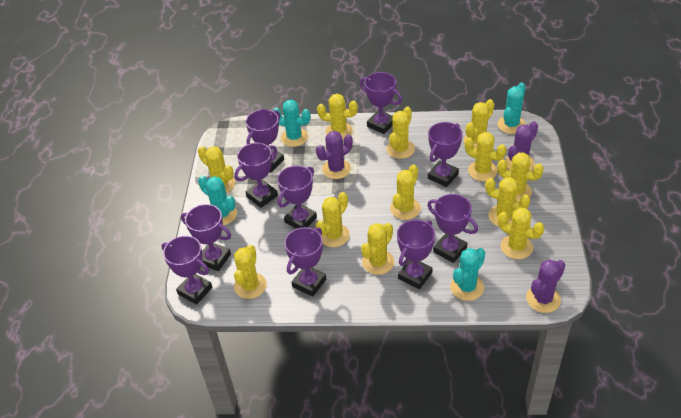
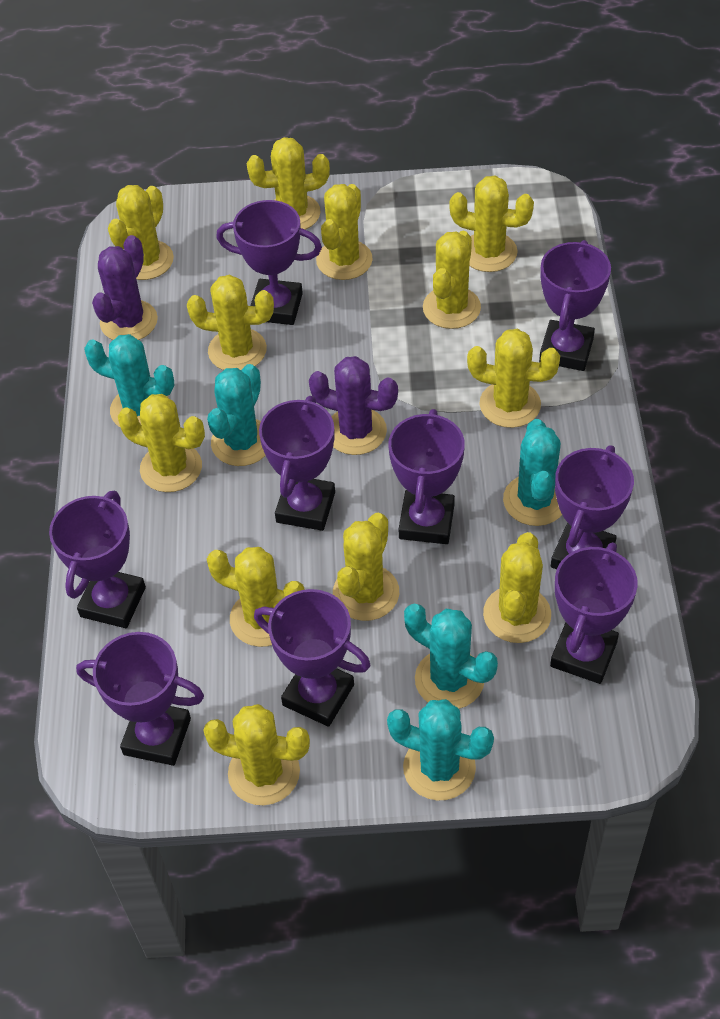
purple cactus: 3 -> 2
purple trophy: 10 -> 9
turquoise cactus: 4 -> 5

